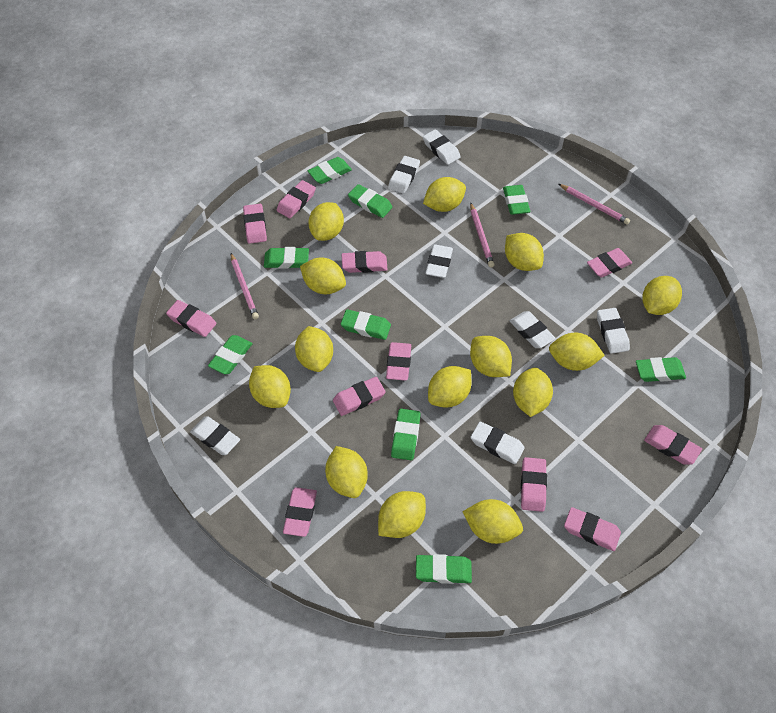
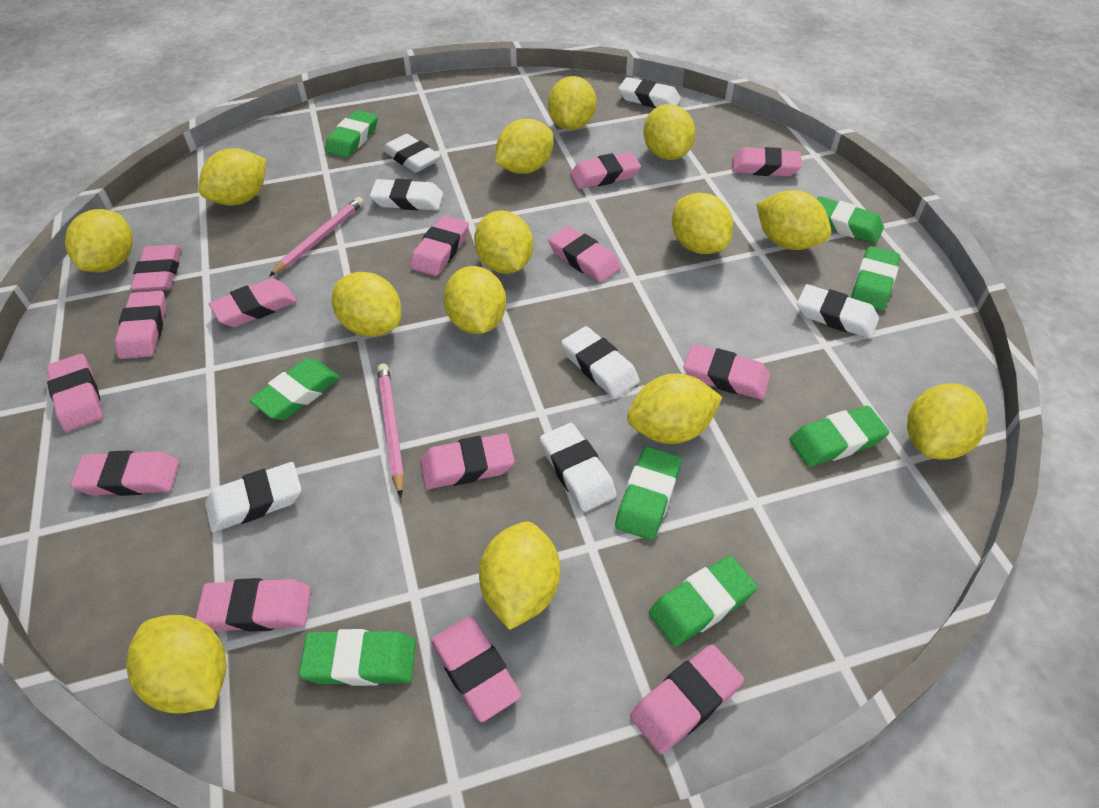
green eraser: 9 -> 8
pink eraser: 11 -> 14
pink pencil: 3 -> 2

